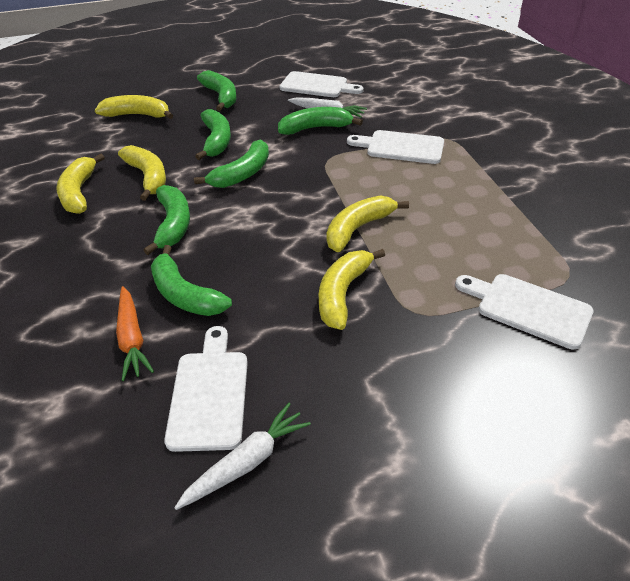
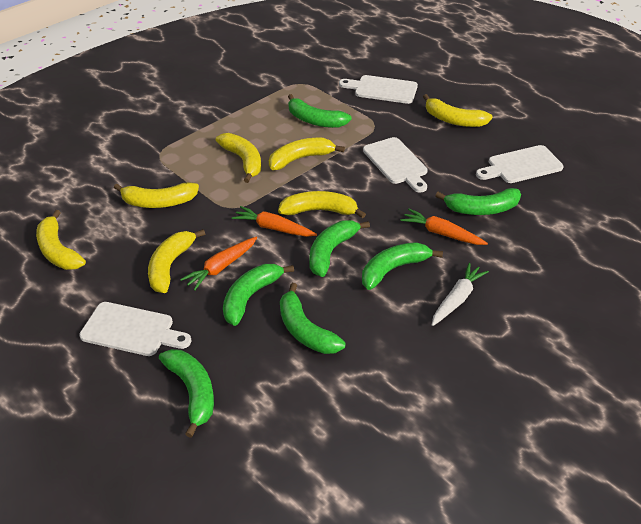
green banana: 6 -> 7
orange carrot: 1 -> 3
white carrot: 2 -> 1
yellow banana: 5 -> 7

